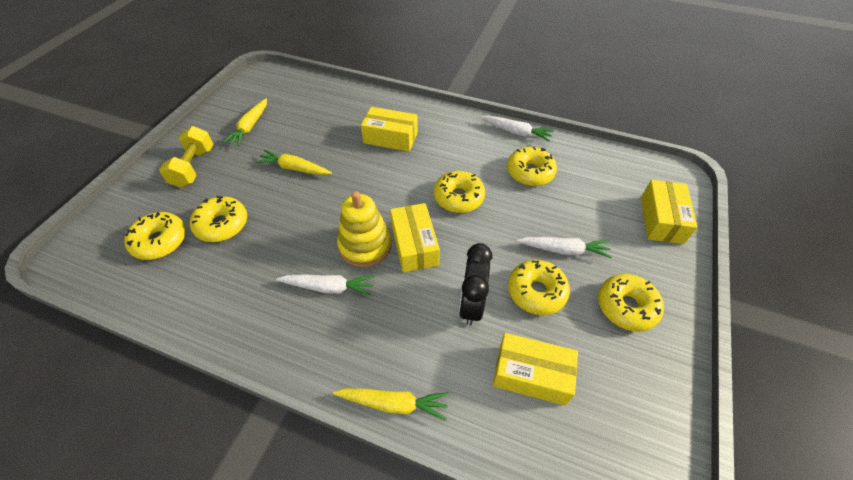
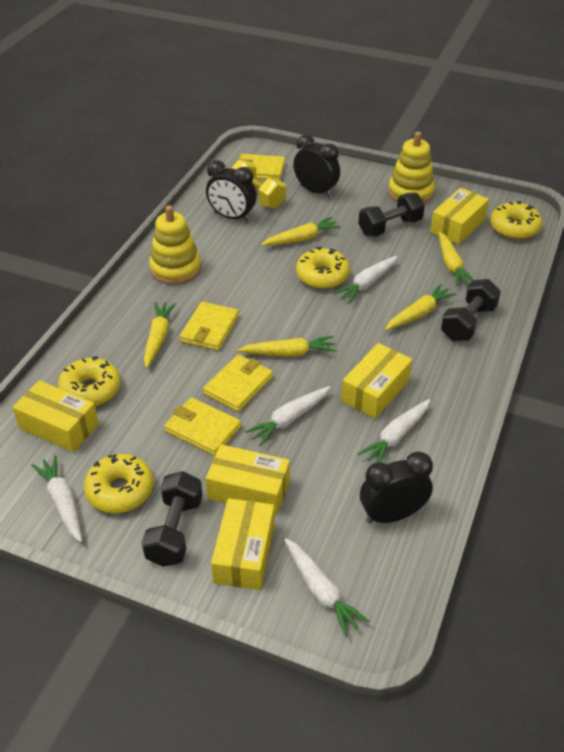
black clock: 1 -> 3
black dumbbell: 0 -> 3
white carrot: 3 -> 5
yellow box: 4 -> 5
yellow carrot: 3 -> 5
yellow donut: 6 -> 4
yellow stacking toy: 1 -> 2
yellow wallet: 0 -> 4

